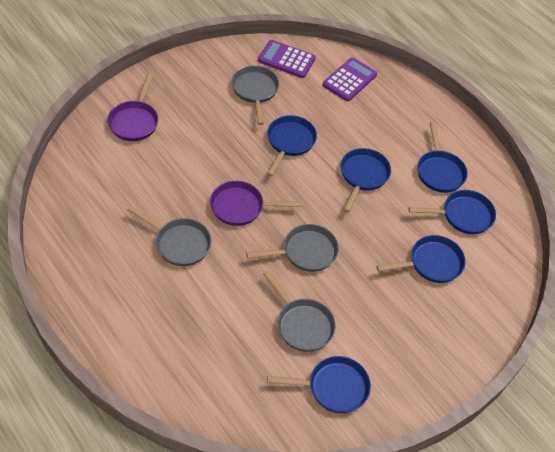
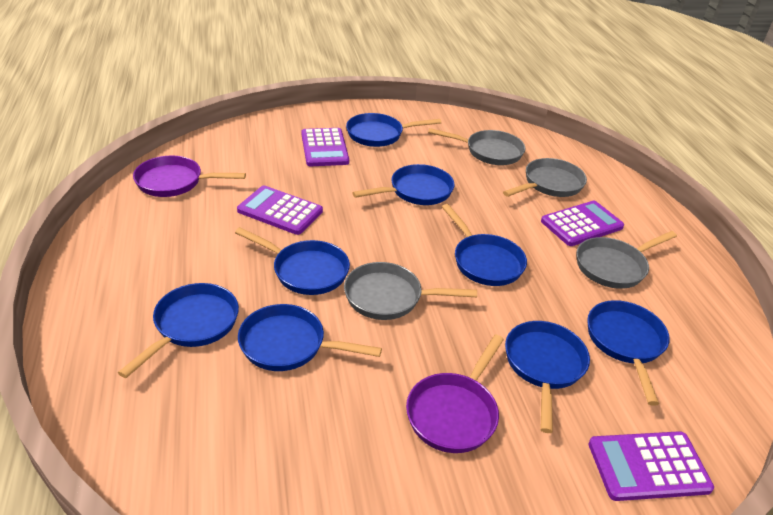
blue pan: 6 -> 8
purple calculator: 2 -> 4

